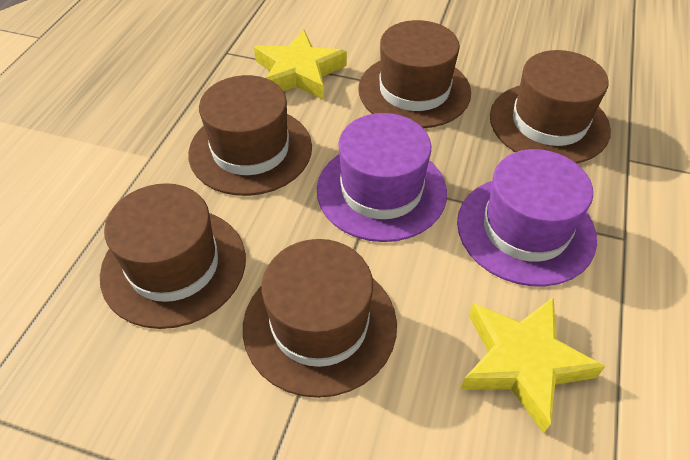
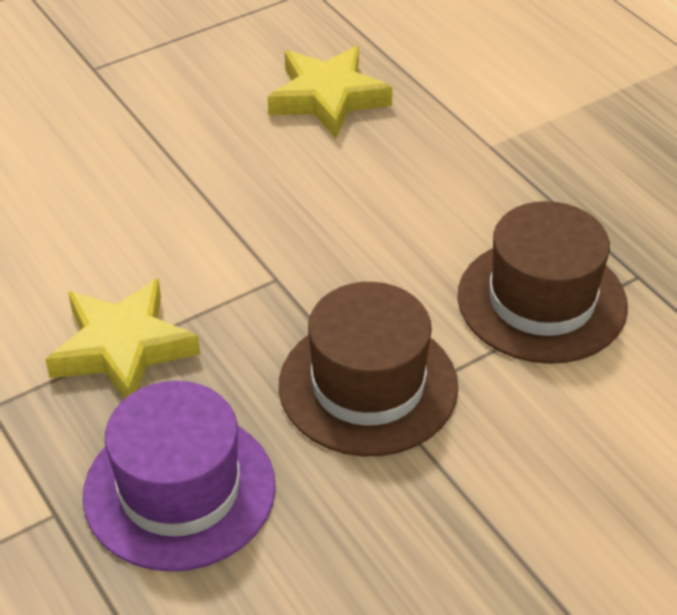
brown hat: 5 -> 2
purple hat: 2 -> 1

